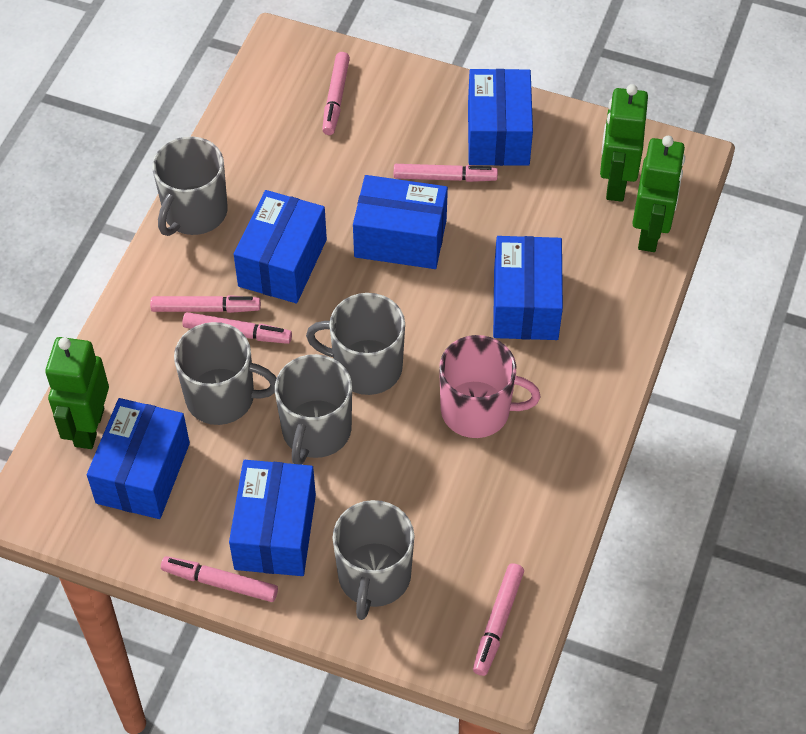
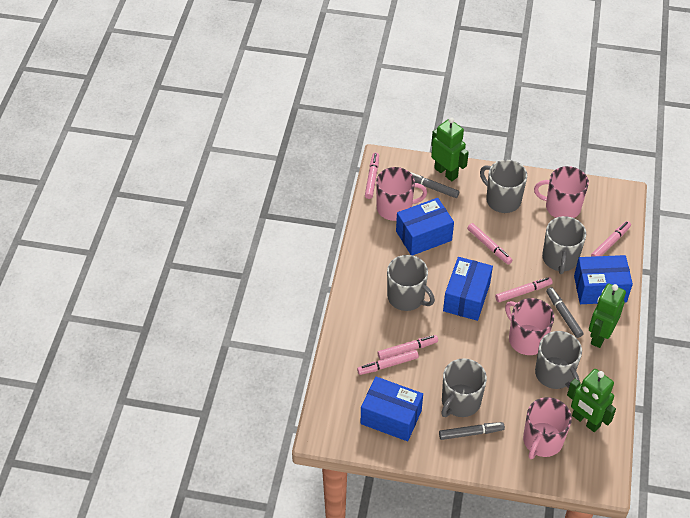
blue box: 6 -> 4
grey marker: 0 -> 3
pink mug: 1 -> 4

